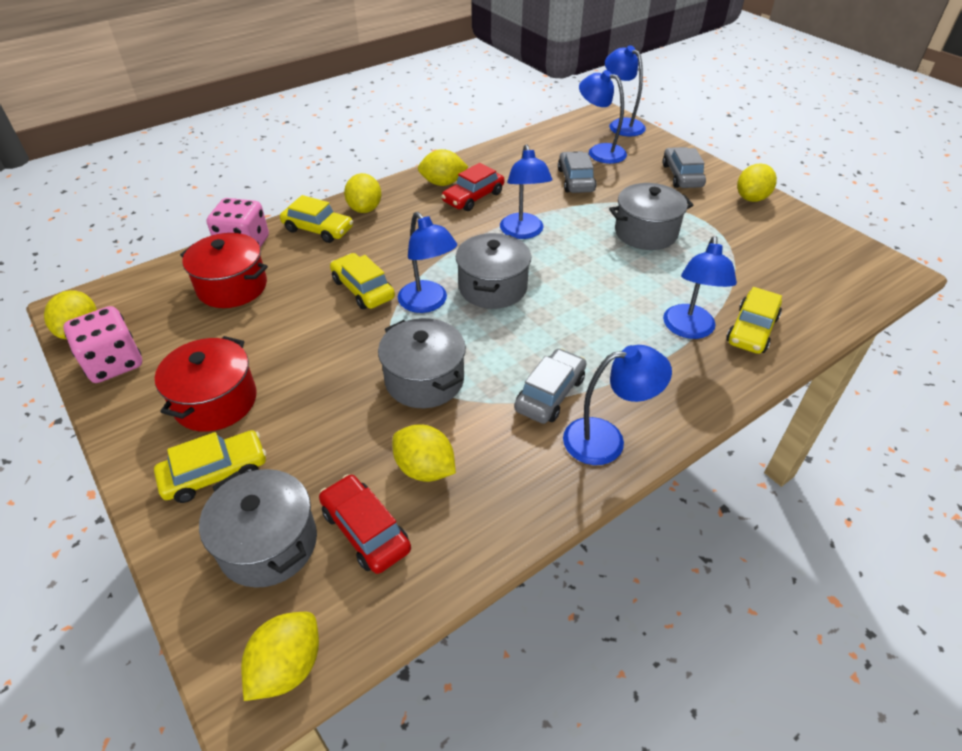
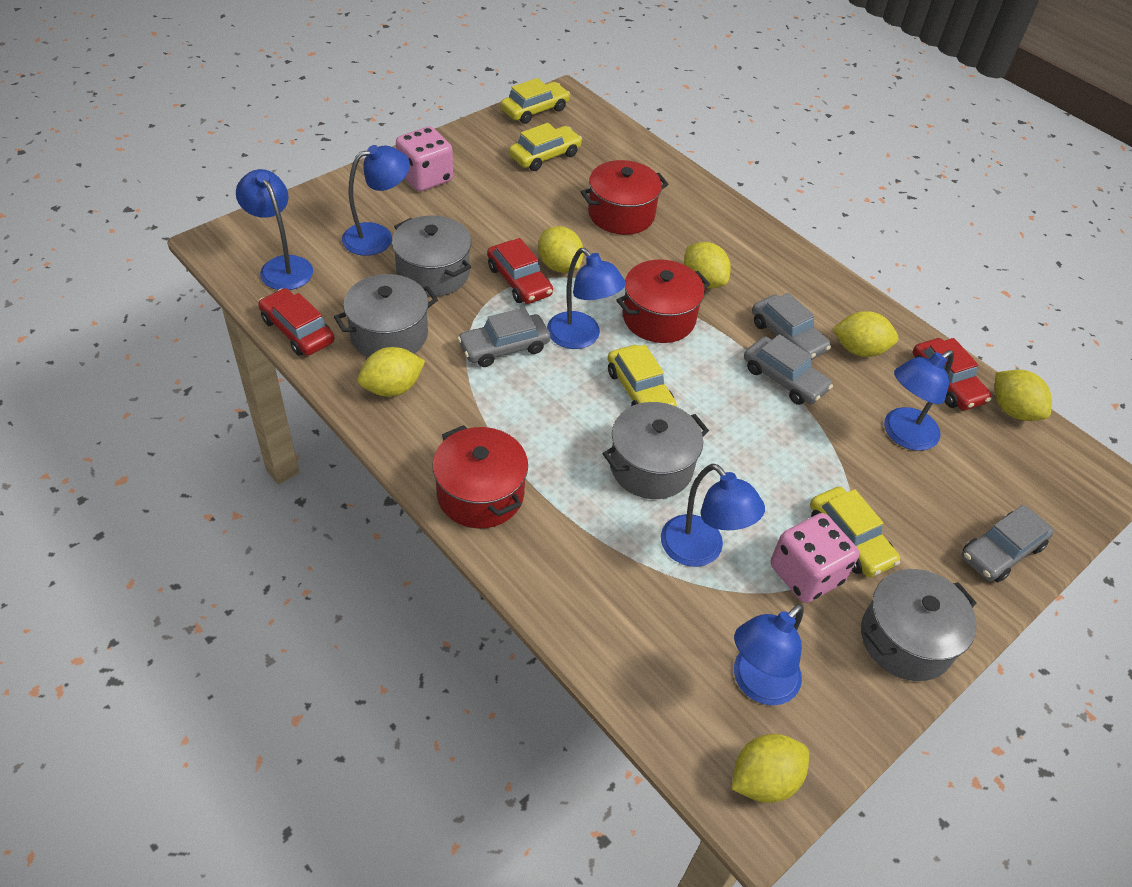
grey car: 3 -> 4
red car: 2 -> 3
red pot: 2 -> 3

